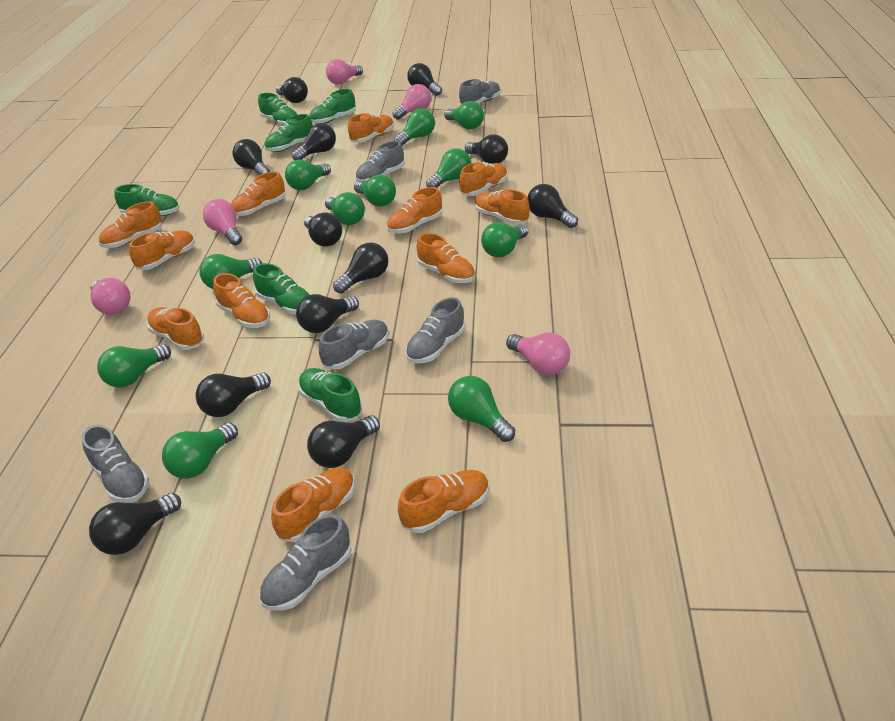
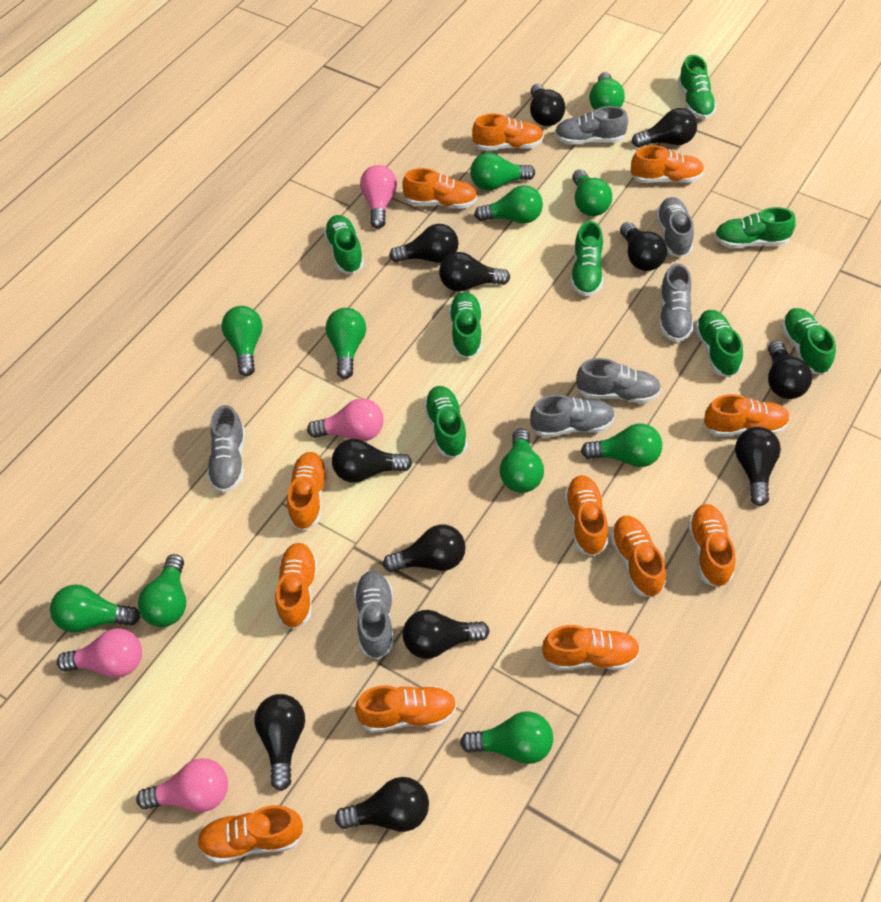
green shoe: 6 -> 8
grey shoe: 6 -> 7
pink light bulb: 5 -> 4

